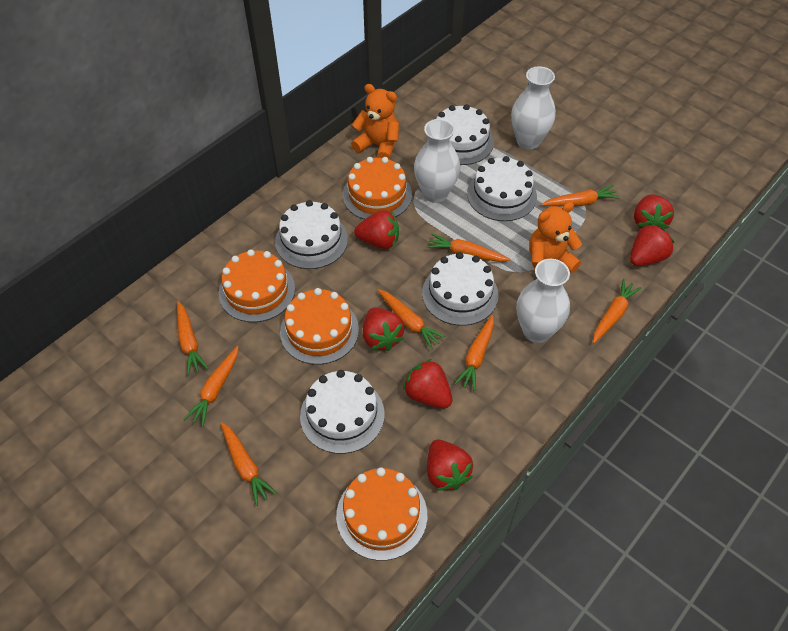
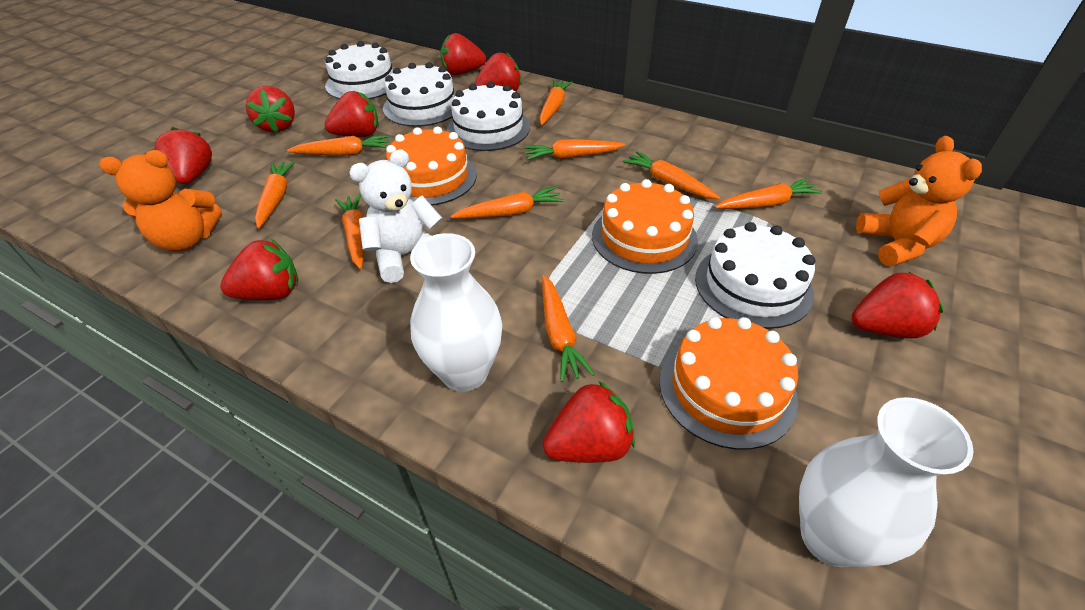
orange cake: 4 -> 3
orange carrot: 8 -> 9
red strawberry: 6 -> 8
white cake: 5 -> 4
white teddy bear: 0 -> 1
white vase: 3 -> 2

